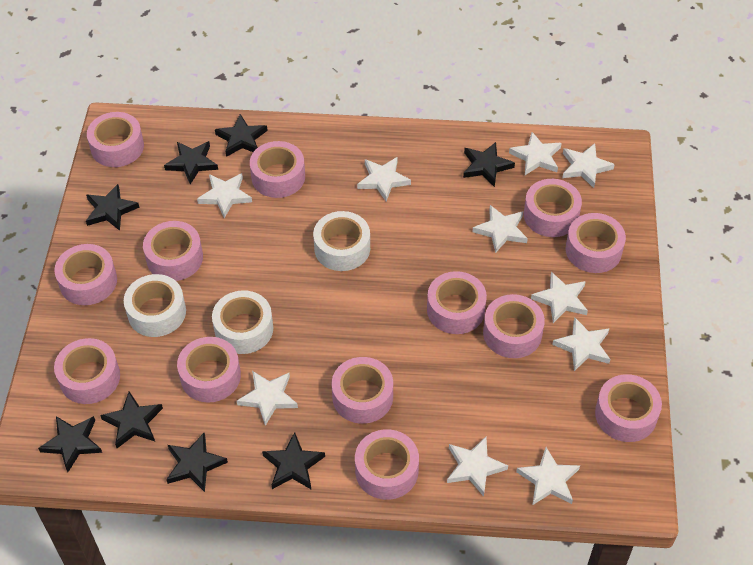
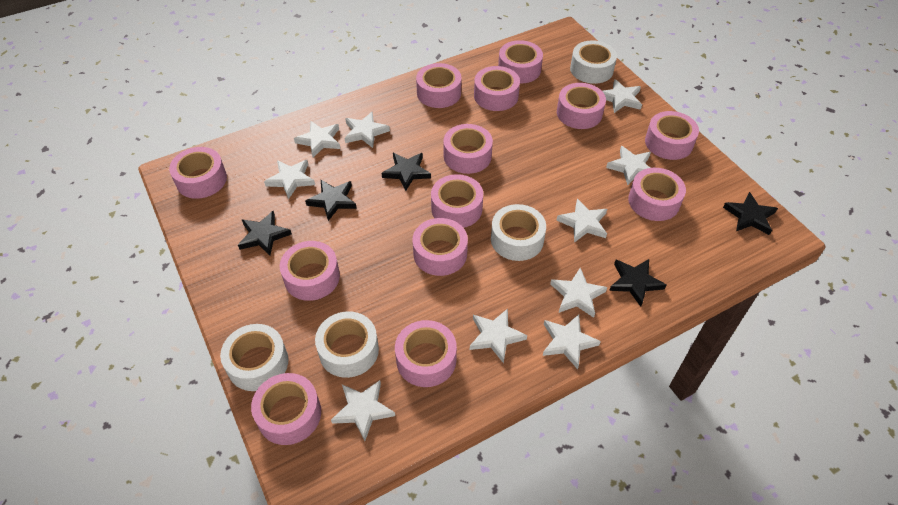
black star: 8 -> 5
white tape: 3 -> 4

